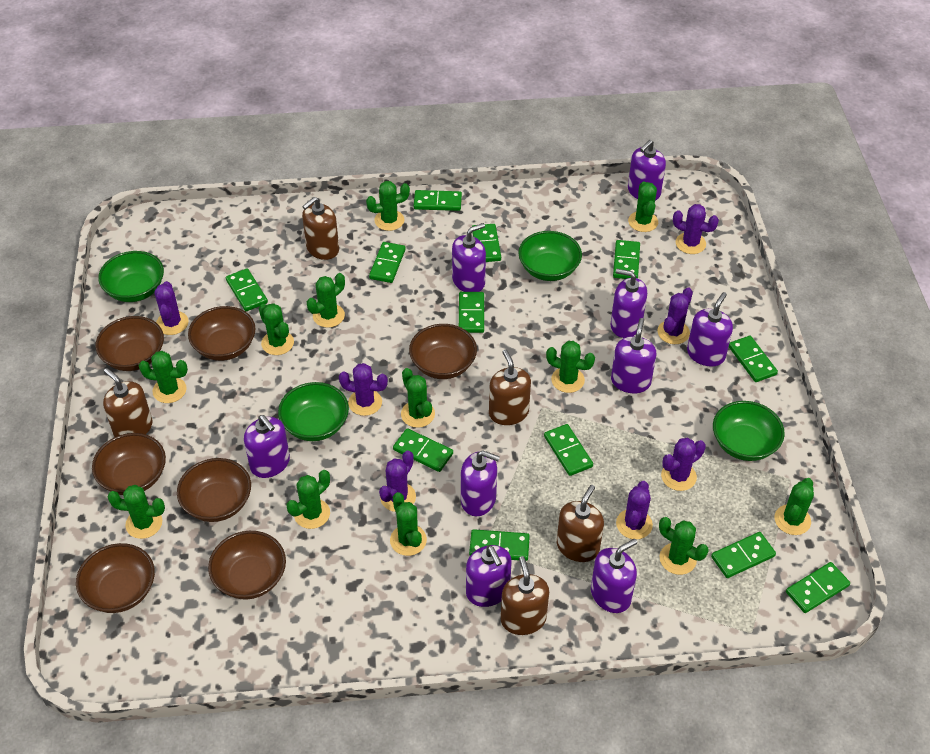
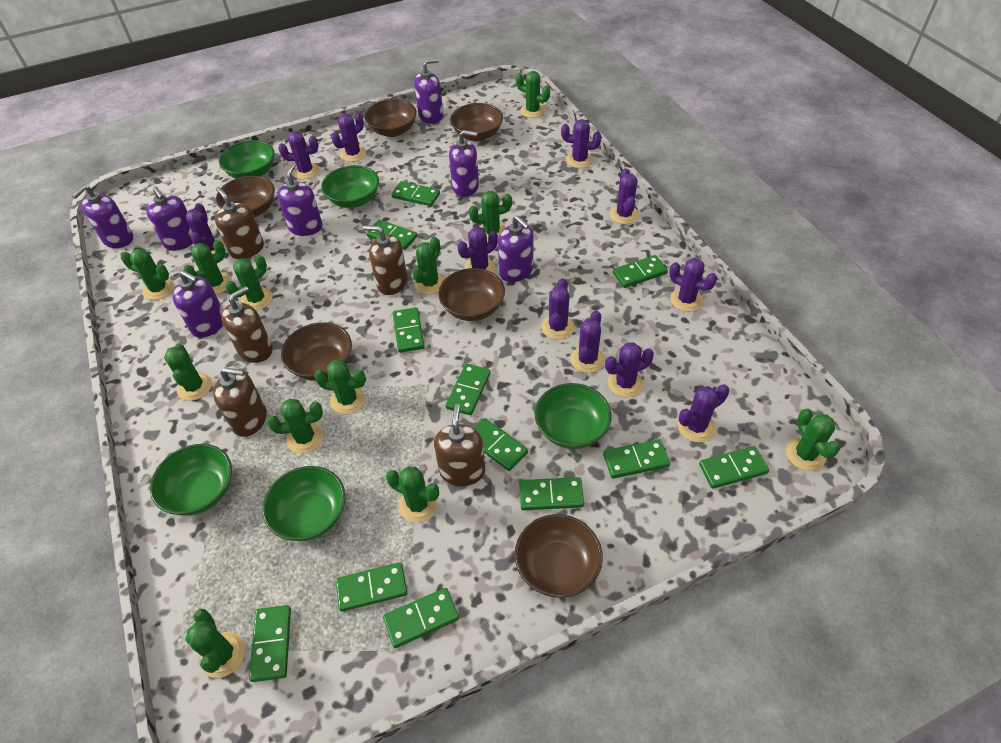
brown bowl: 7 -> 6
green bowl: 4 -> 5
purple cactus: 7 -> 11
purple soap dispenser: 9 -> 7

